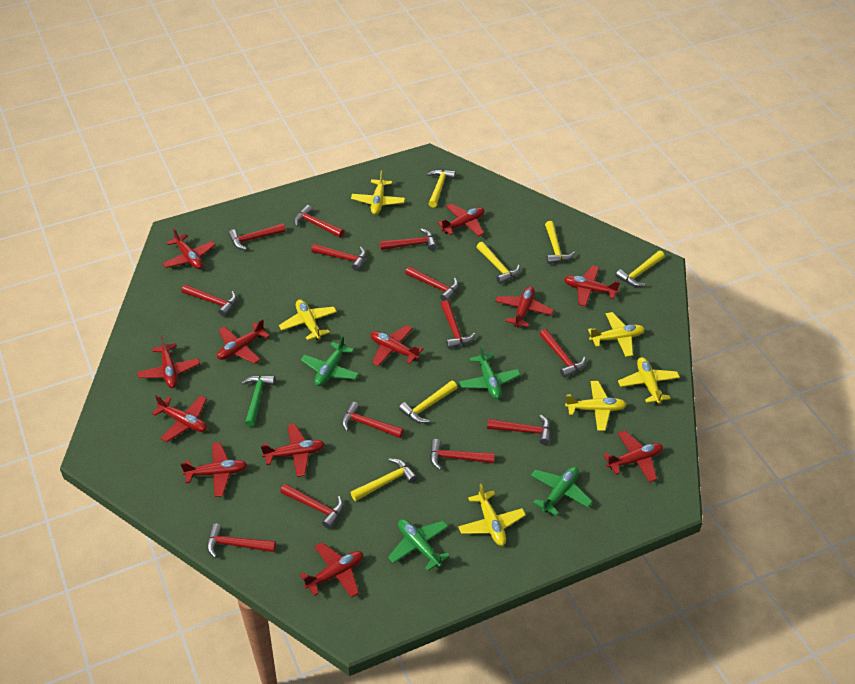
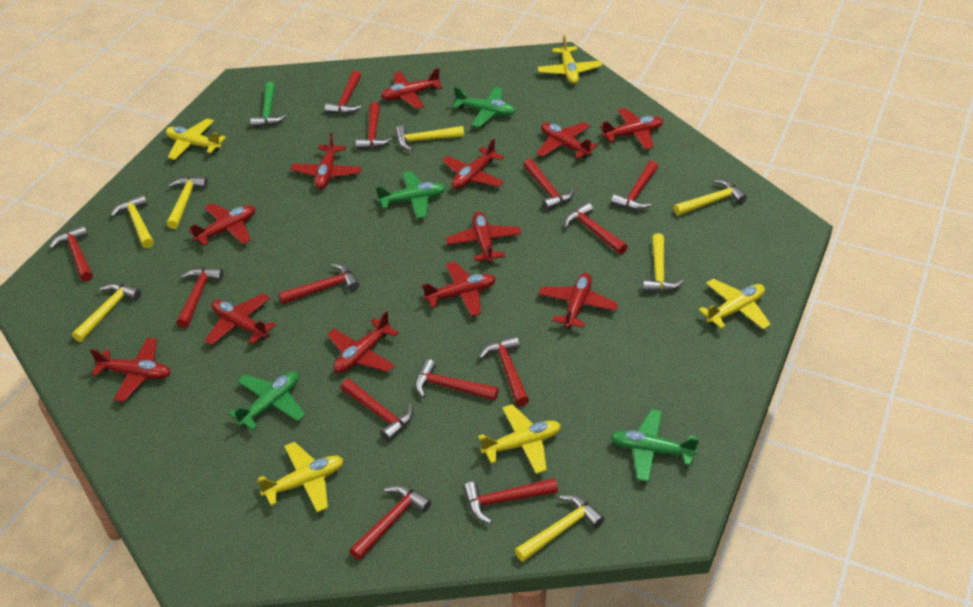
yellow hammer: 6 -> 7
yellow plane: 6 -> 5

